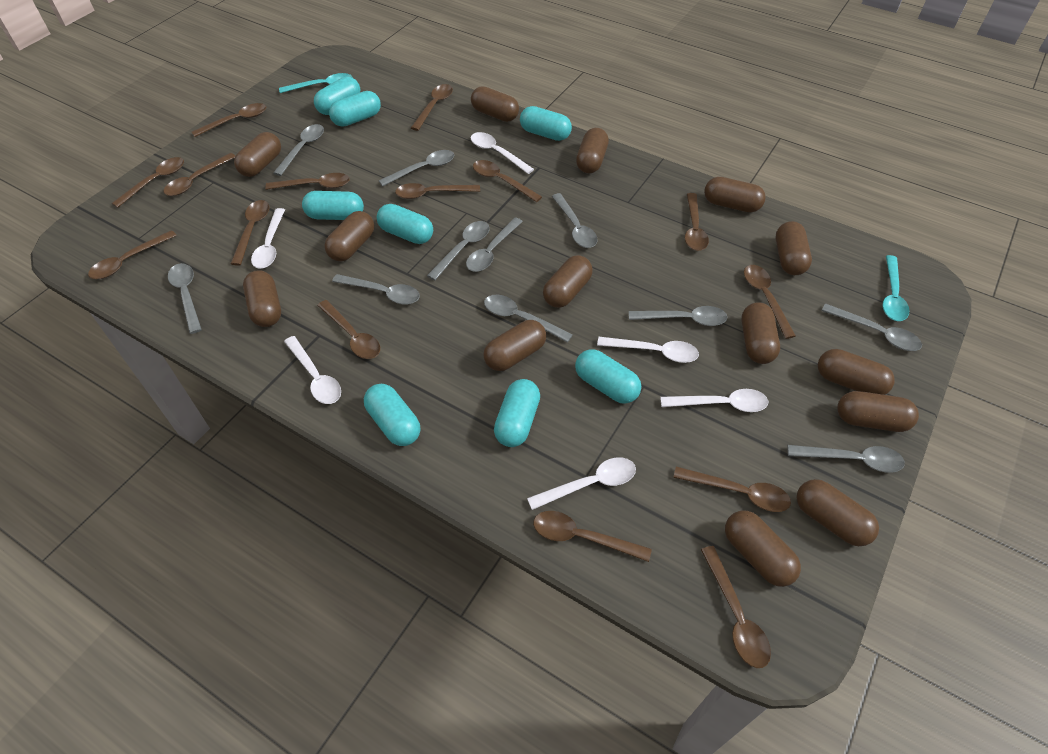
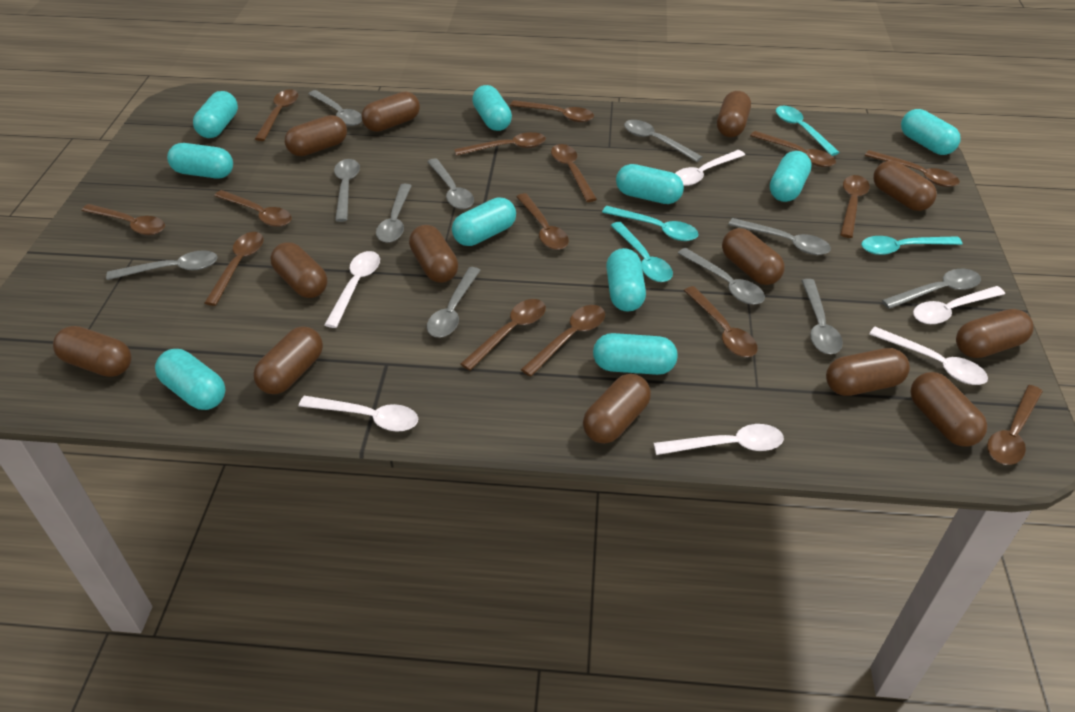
brown capsule: 14 -> 13
turquoise capsule: 8 -> 10
turquoise spoon: 2 -> 4

